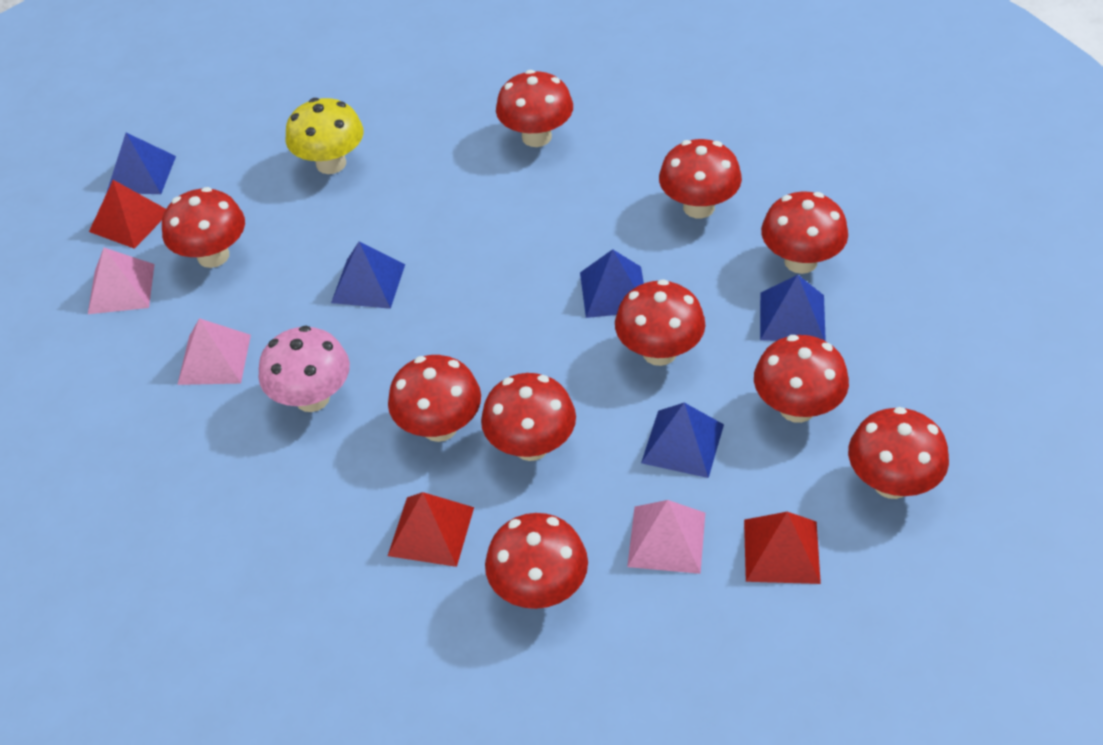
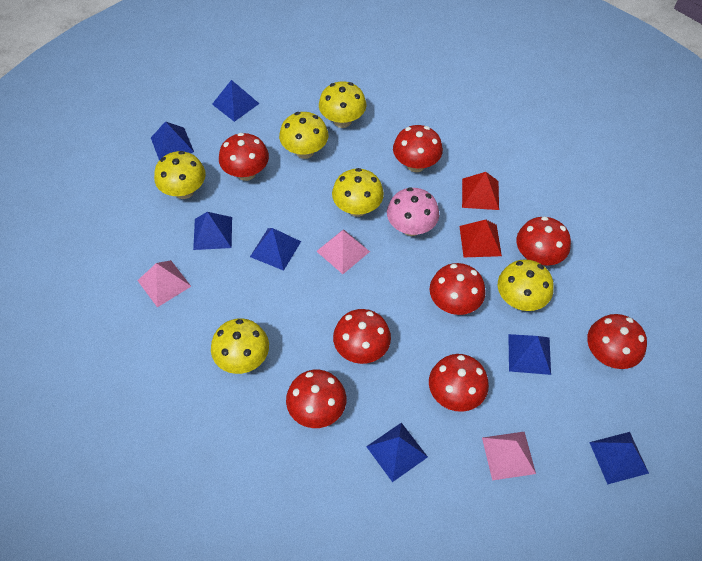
blue pyramid: 5 -> 7
red mushroom: 10 -> 8
red pyramid: 3 -> 2
yellow mushroom: 1 -> 6

